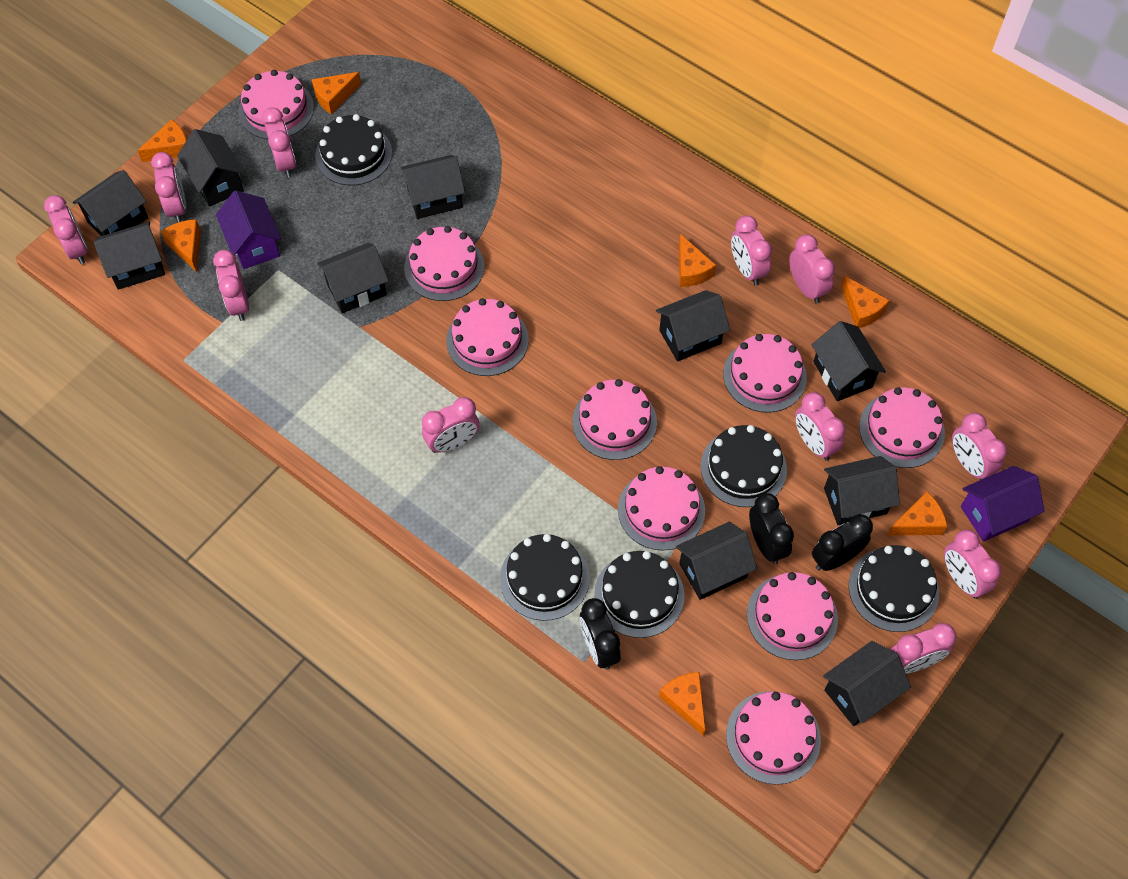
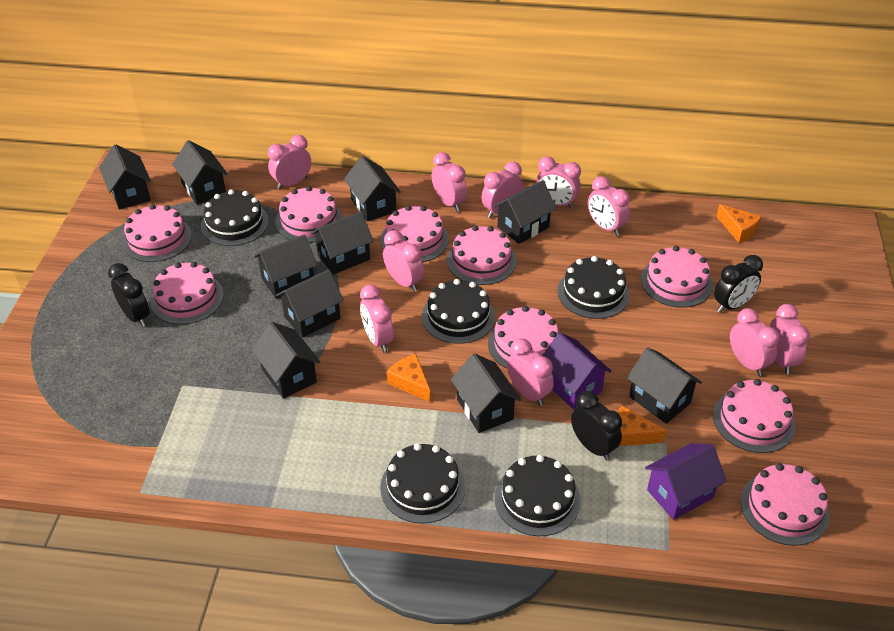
orange cheese: 7 -> 3
pink clock: 11 -> 10

